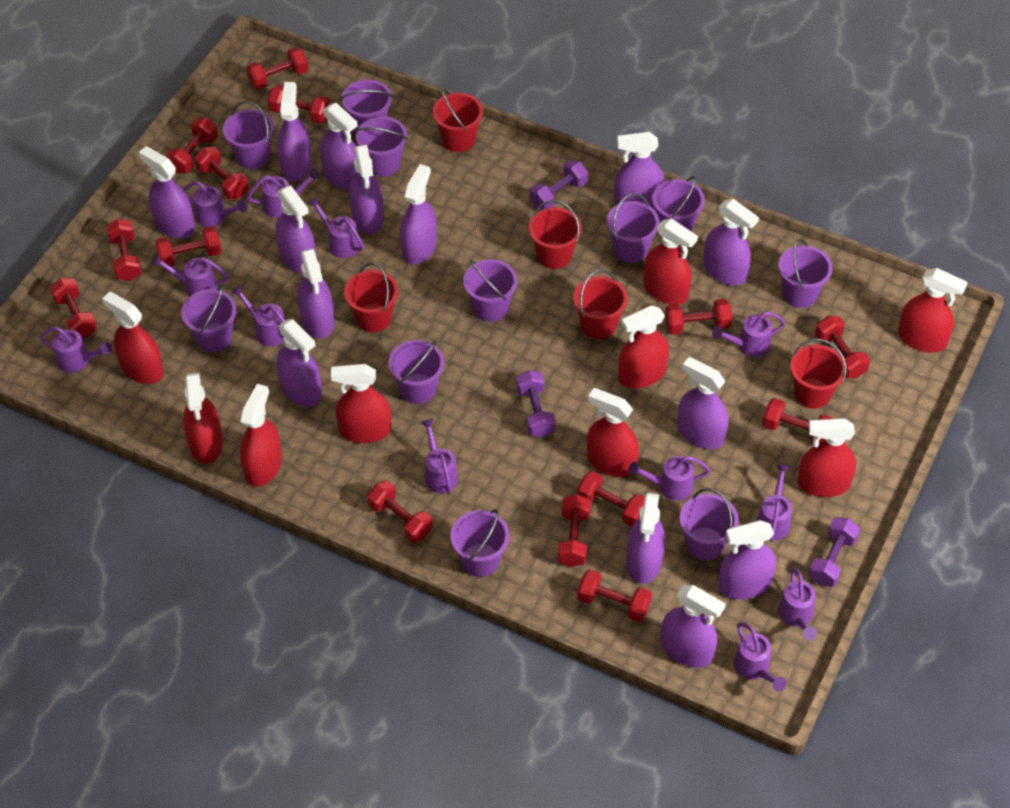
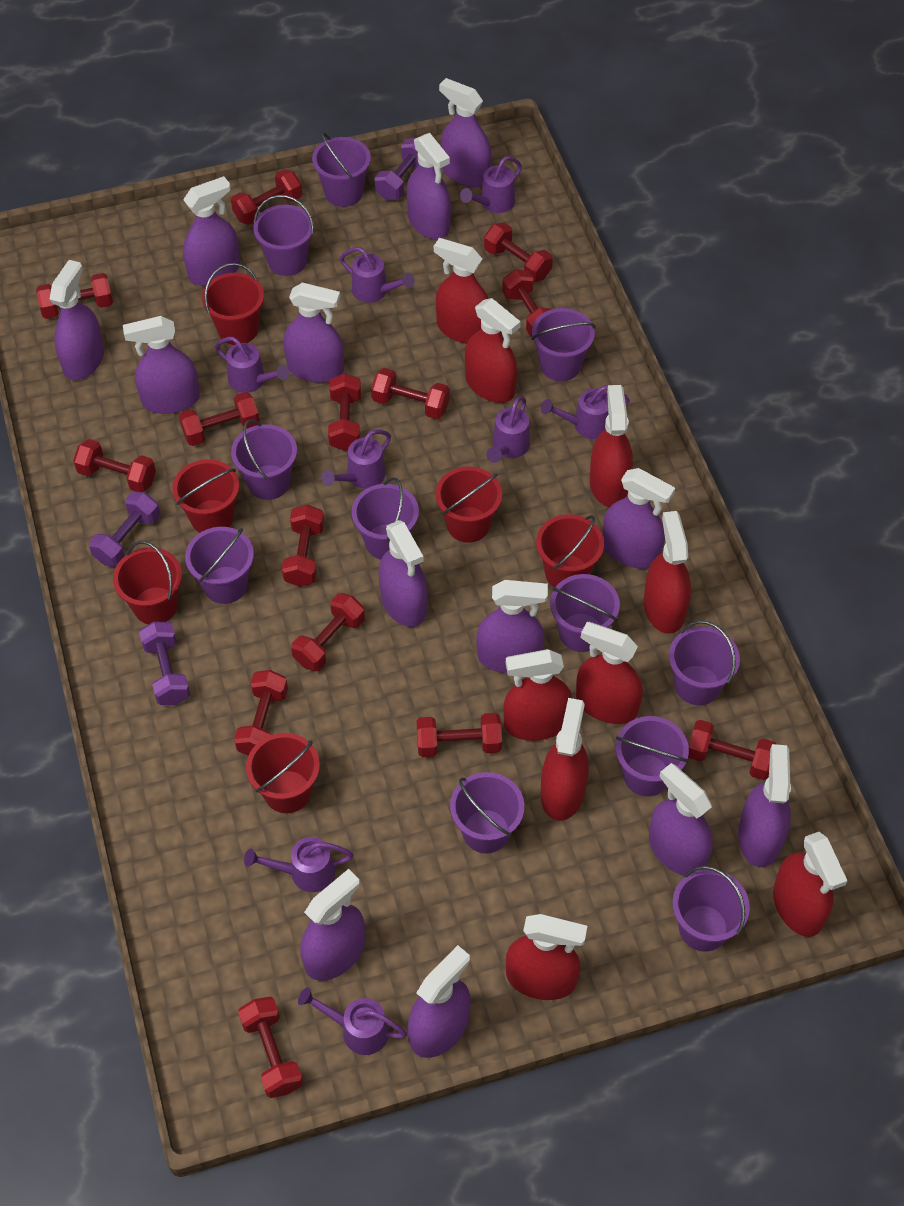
purple spray bottle: 14 -> 13
purple watering can: 12 -> 8
red bucket: 5 -> 6

